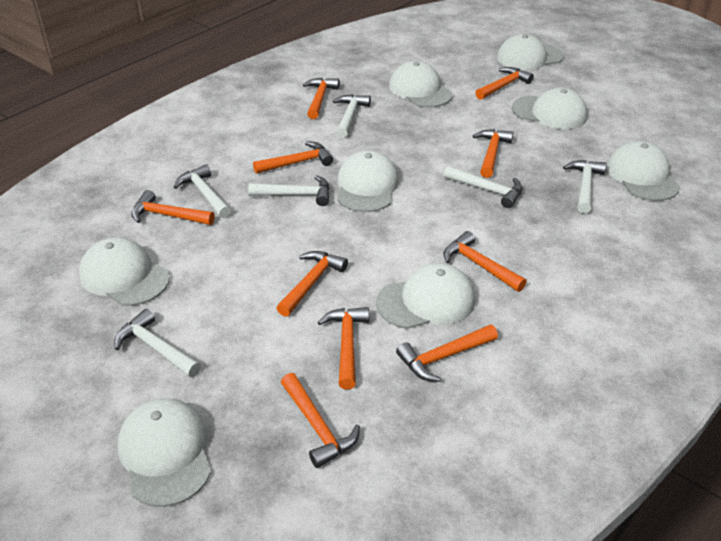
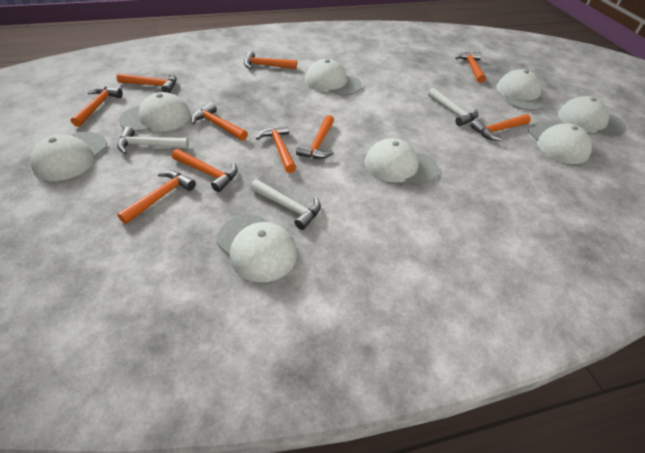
white hammer: 6 -> 3

